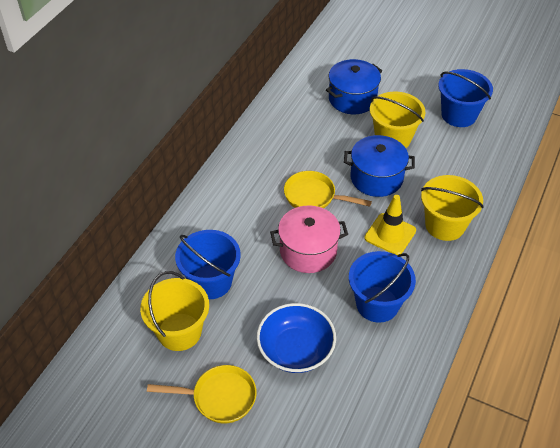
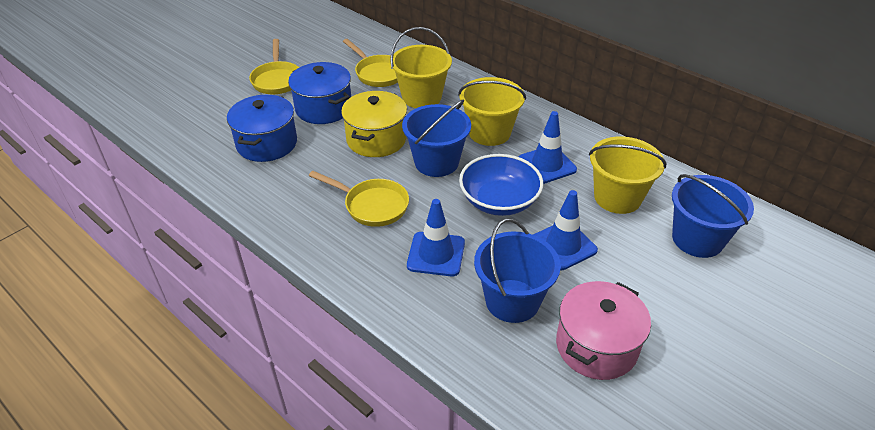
blue traffic cone: 0 -> 3
yellow pan: 2 -> 3
yellow pot: 0 -> 1
yellow traffic cone: 1 -> 0

